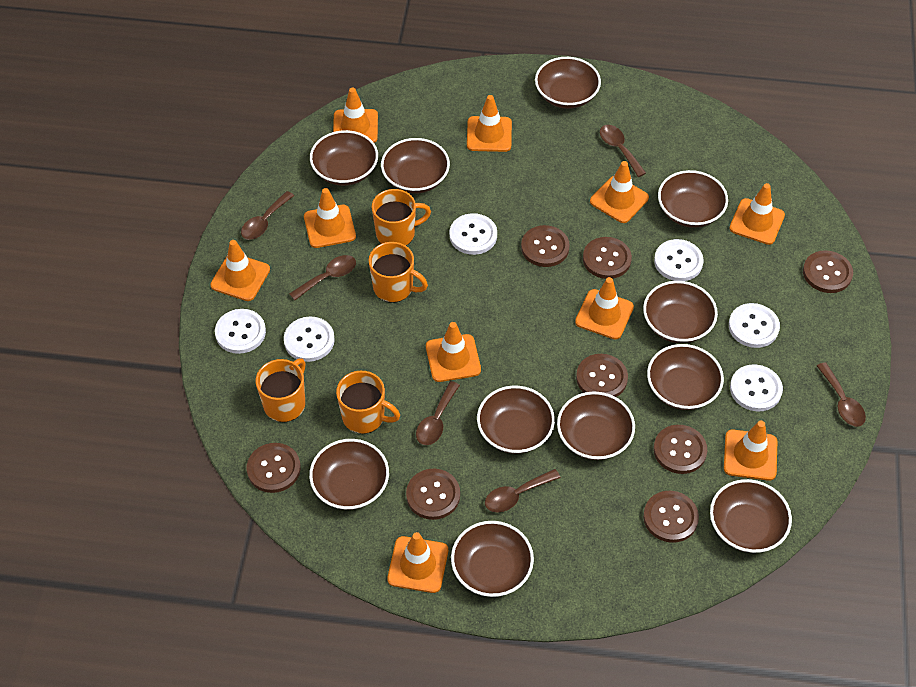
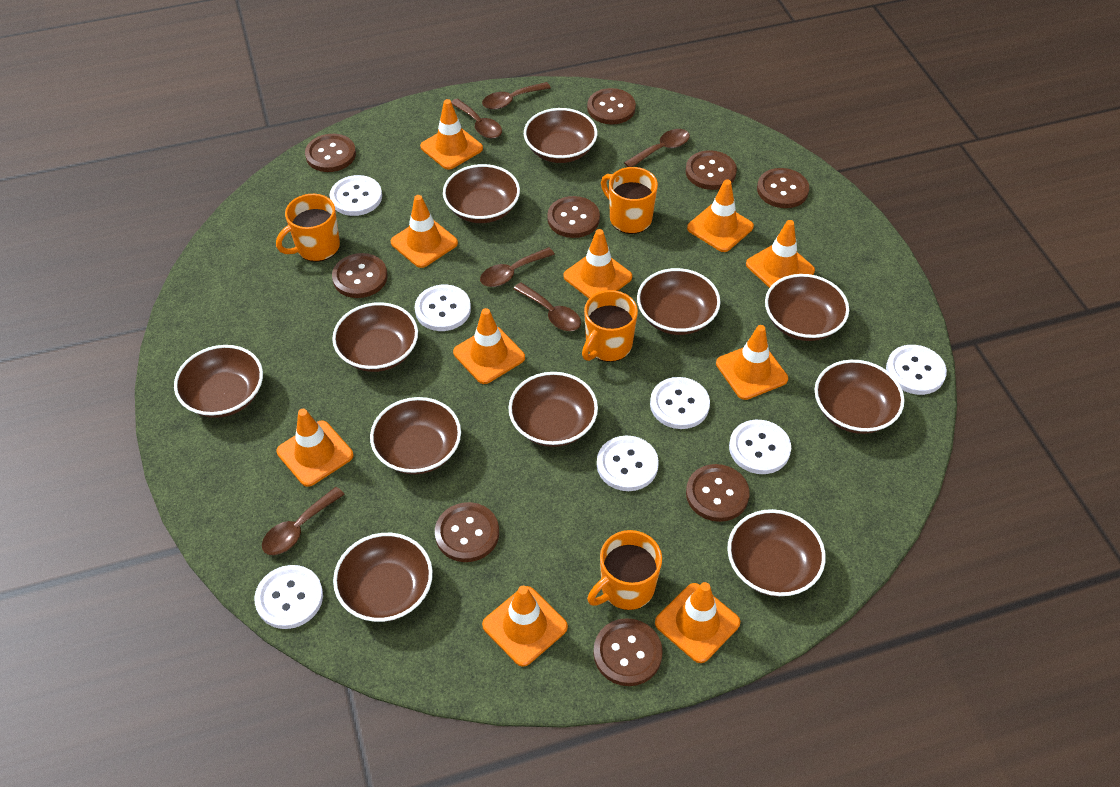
brown button: 8 -> 9
white button: 6 -> 7

